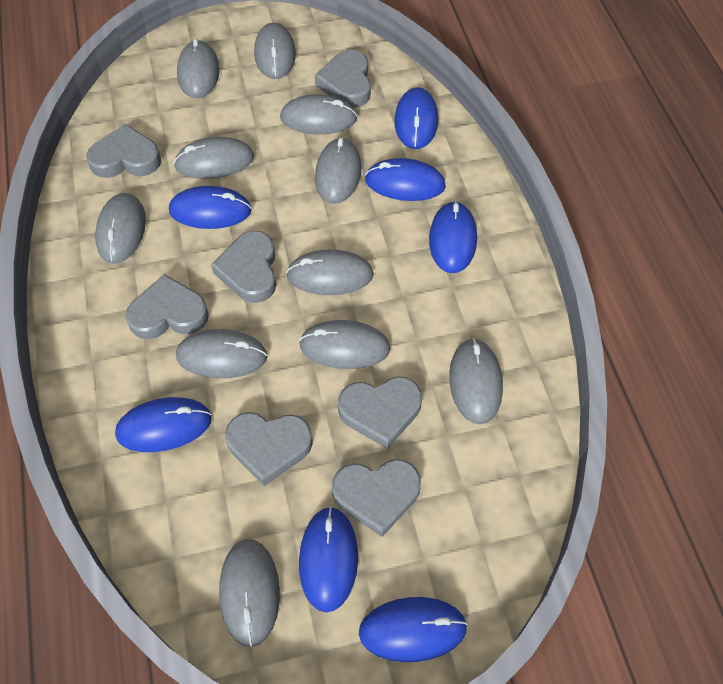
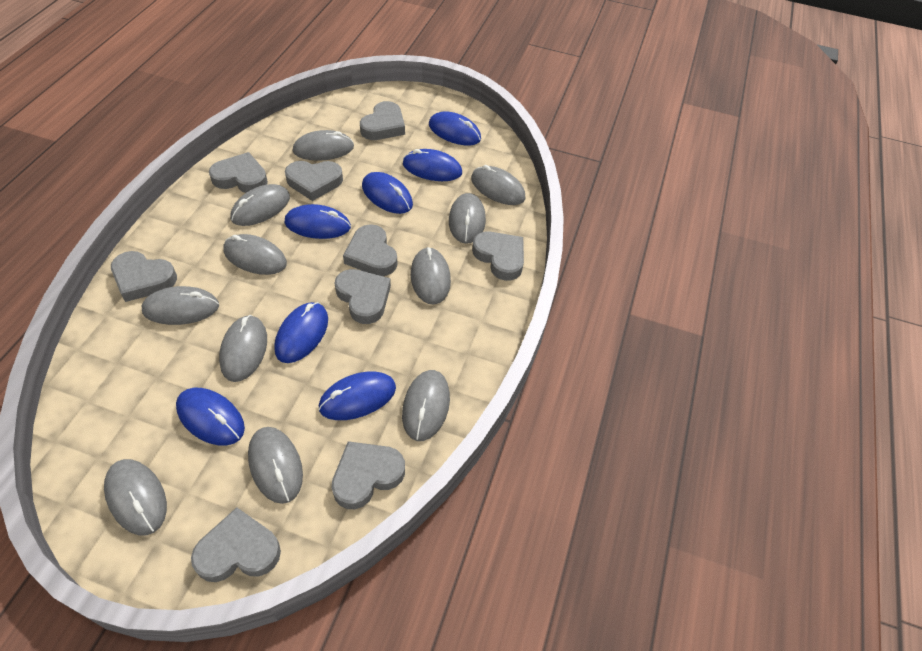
grey heart: 7 -> 9

